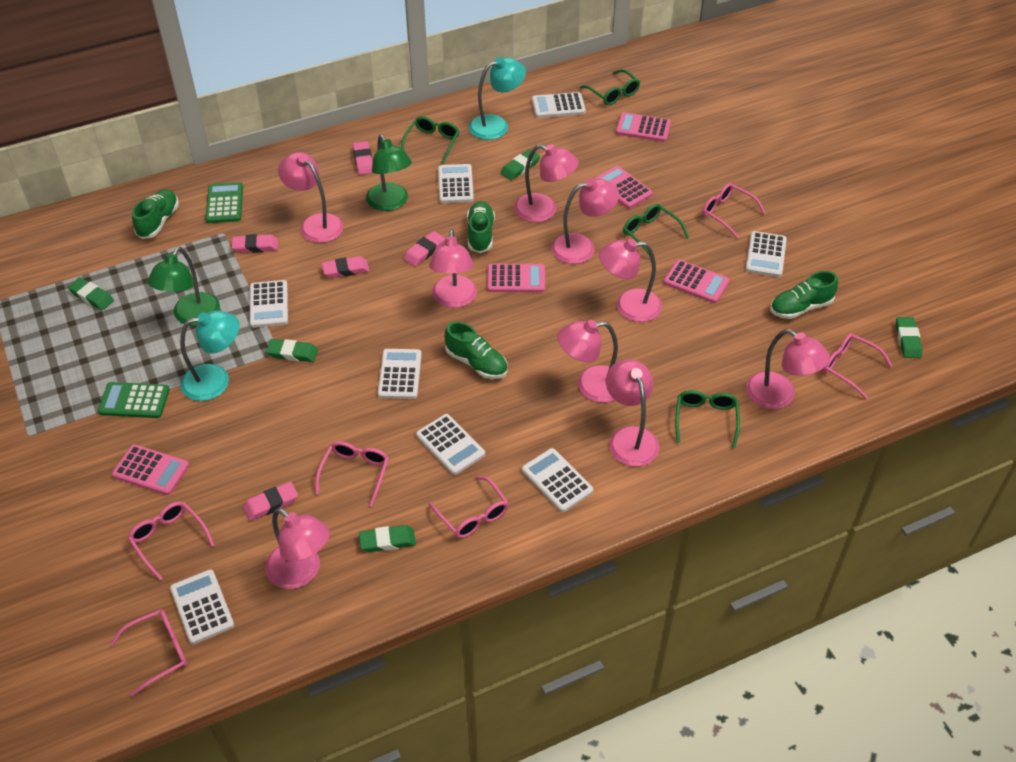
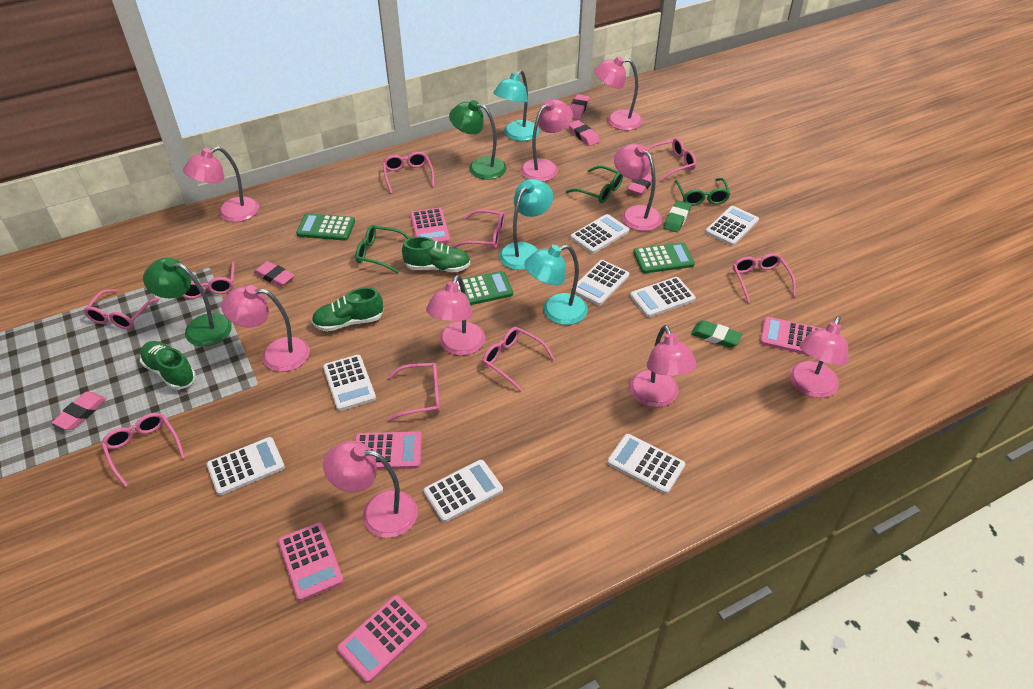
green calculator: 2 -> 3
green eraser: 5 -> 2
green glasses: 4 -> 3
green shoe: 4 -> 3
pink glasses: 6 -> 9
turquoise lamp: 2 -> 3

